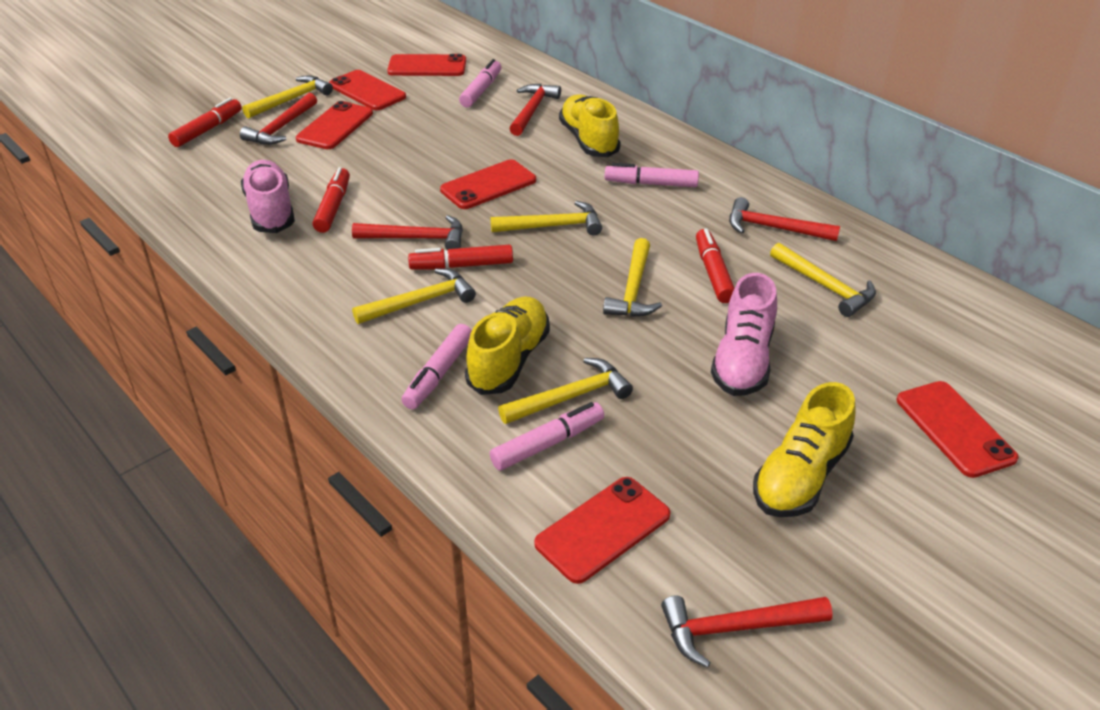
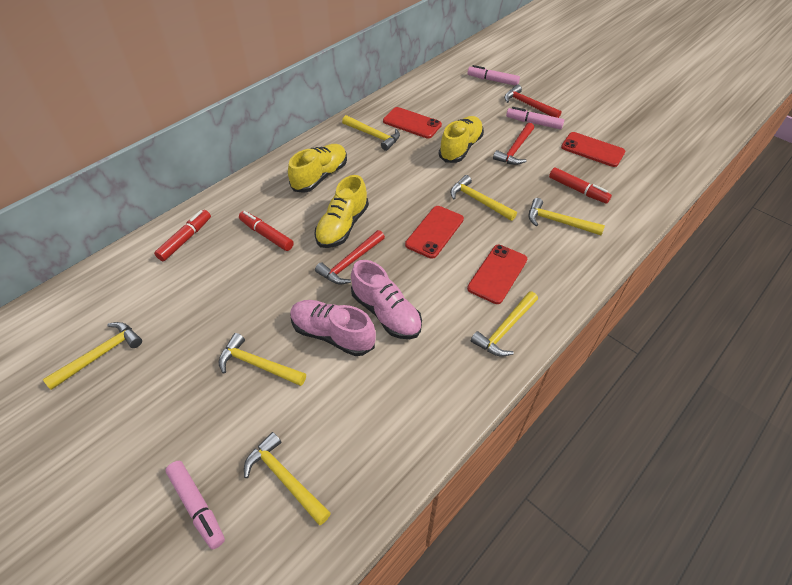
pink marker: 4 -> 3
red hammer: 5 -> 3
red marker: 4 -> 3
red phone: 6 -> 4
yellow hammer: 6 -> 7

